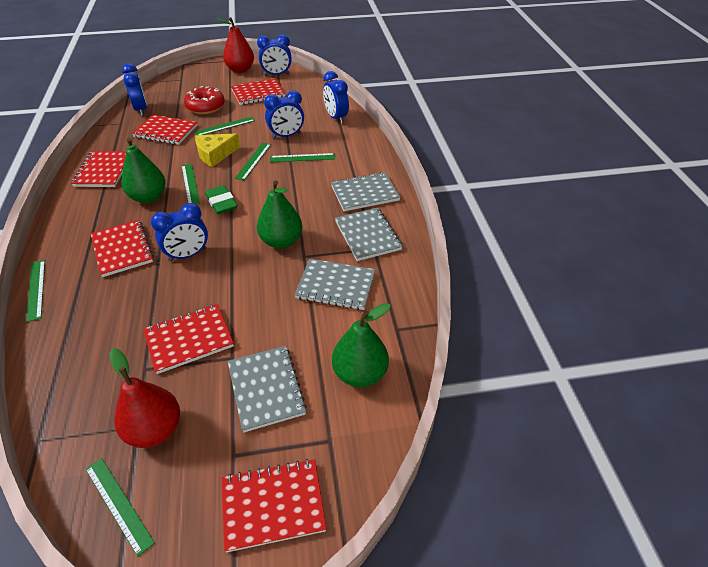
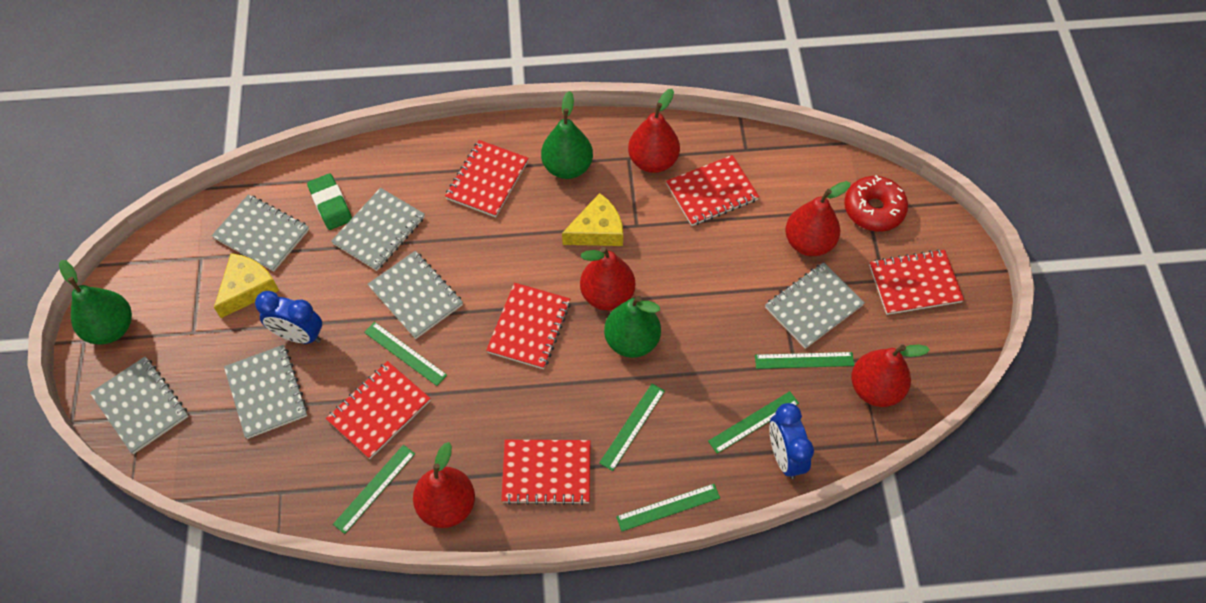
blue clock: 5 -> 2
grey notebook: 4 -> 6
red pear: 2 -> 5
yellow cheese: 1 -> 2

